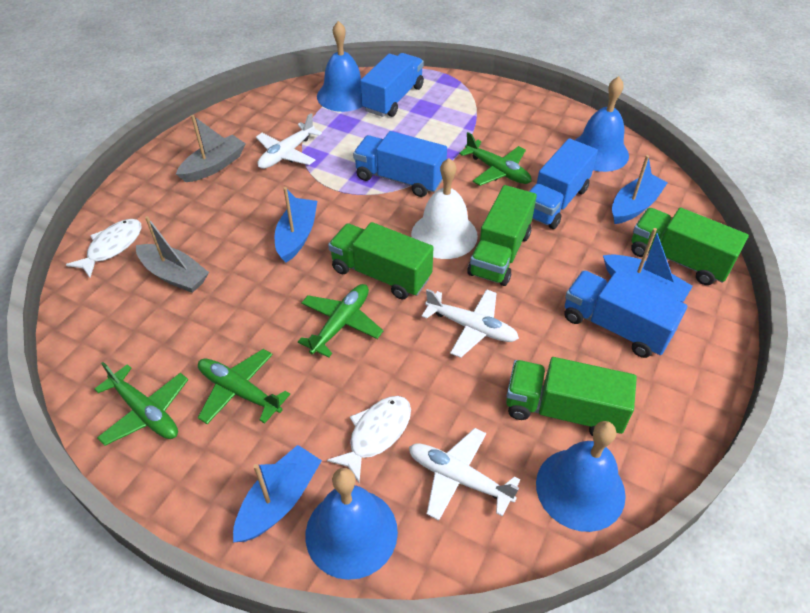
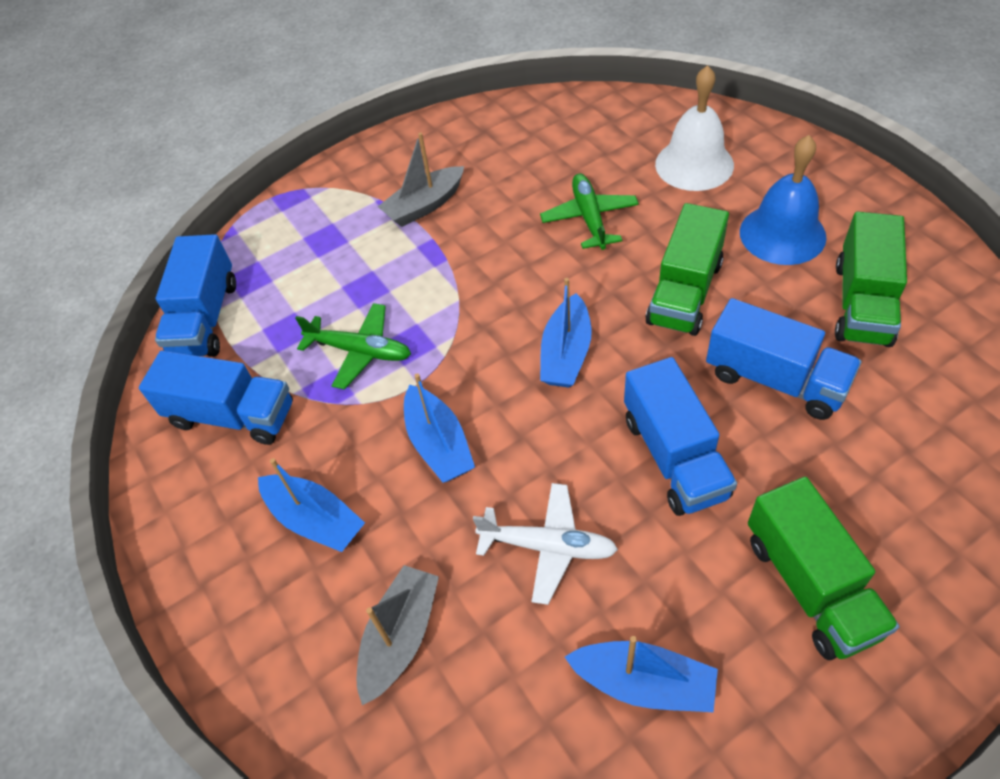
blue bell: 4 -> 1
green plane: 4 -> 2
green truck: 4 -> 3
white fish: 2 -> 0
white plane: 3 -> 1

